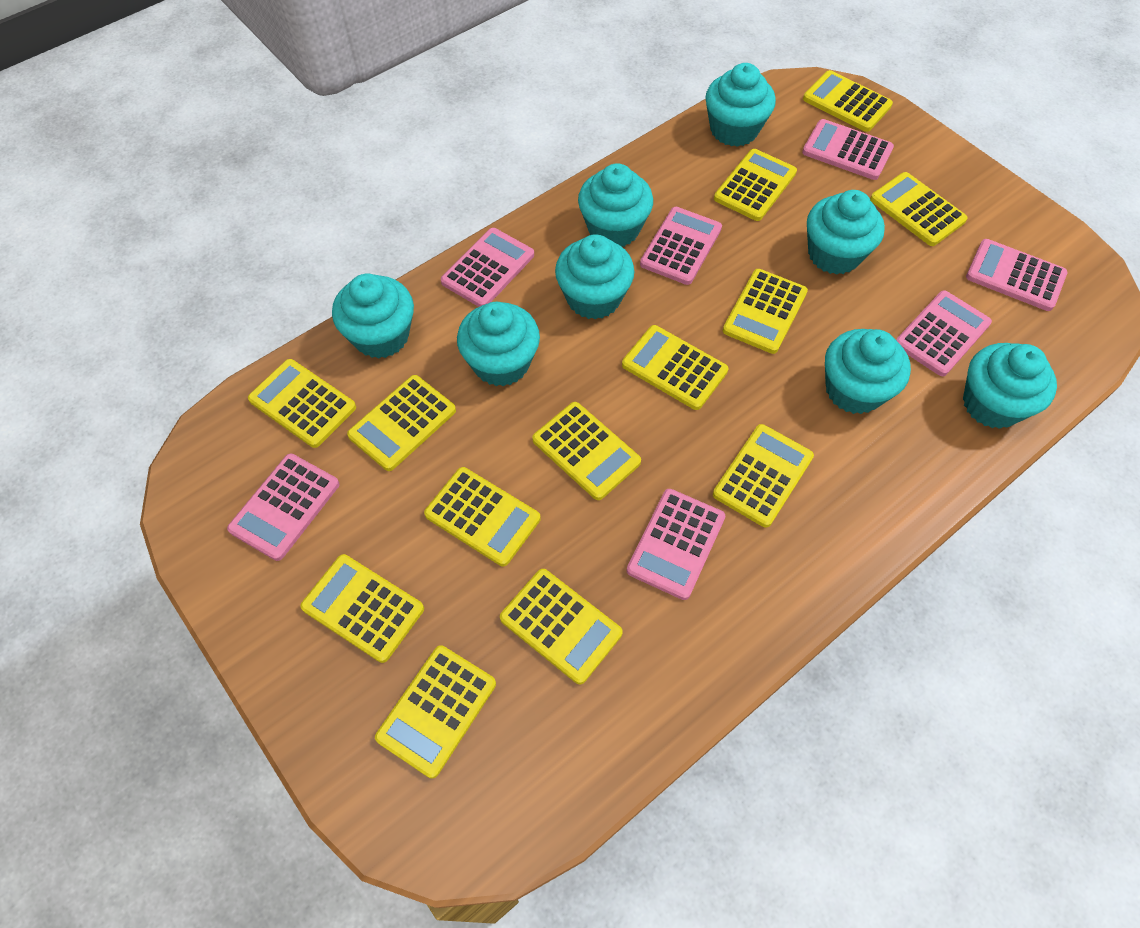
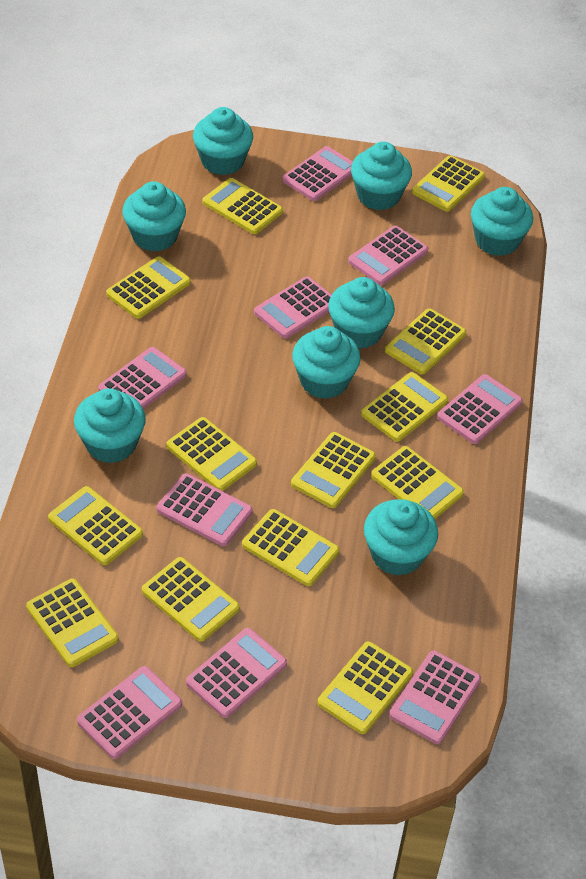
pink calculator: 7 -> 9

